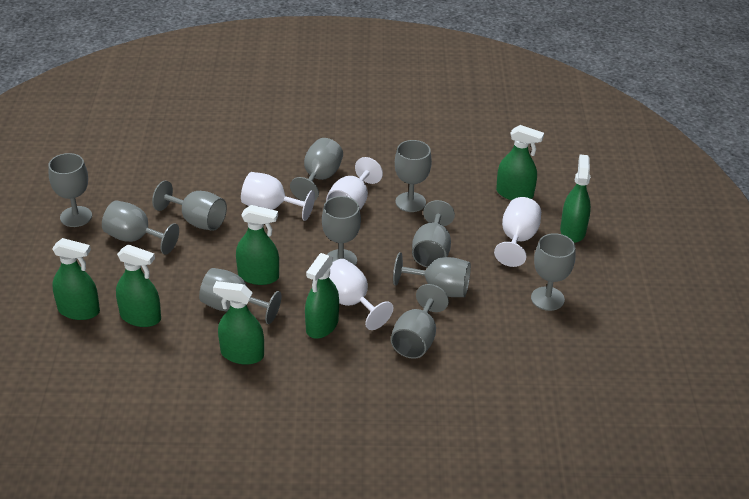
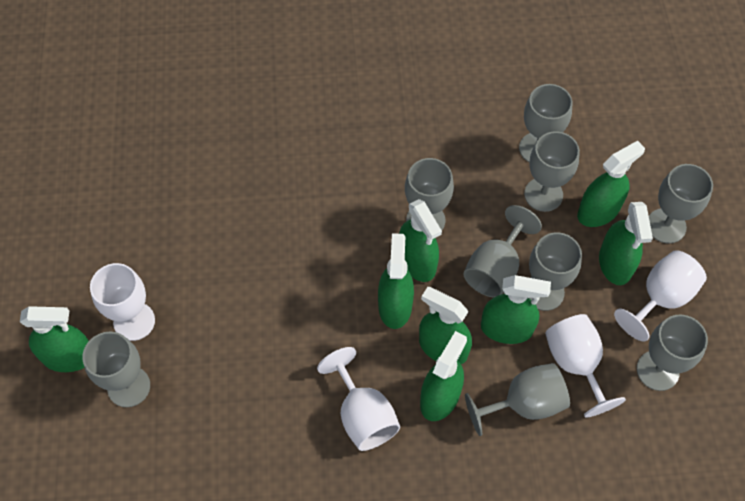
green spray bottle: 7 -> 8
grey goblet: 11 -> 9

